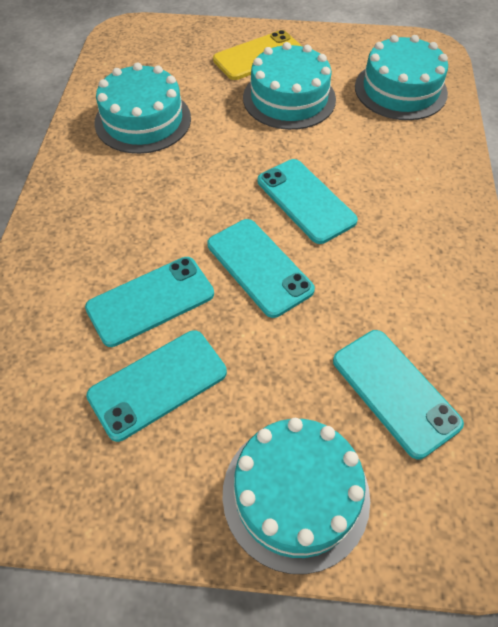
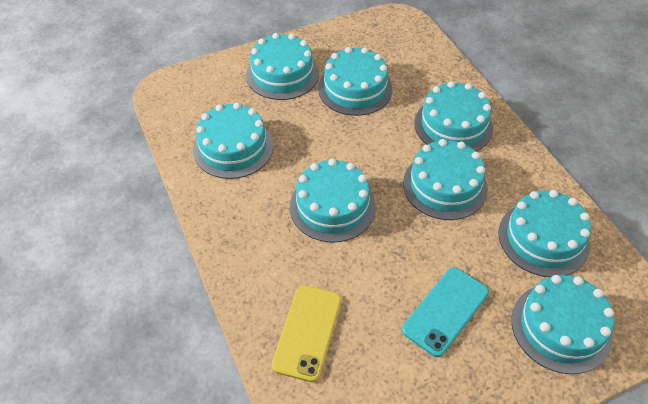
turquoise cake: 4 -> 8
turquoise phone: 5 -> 1

